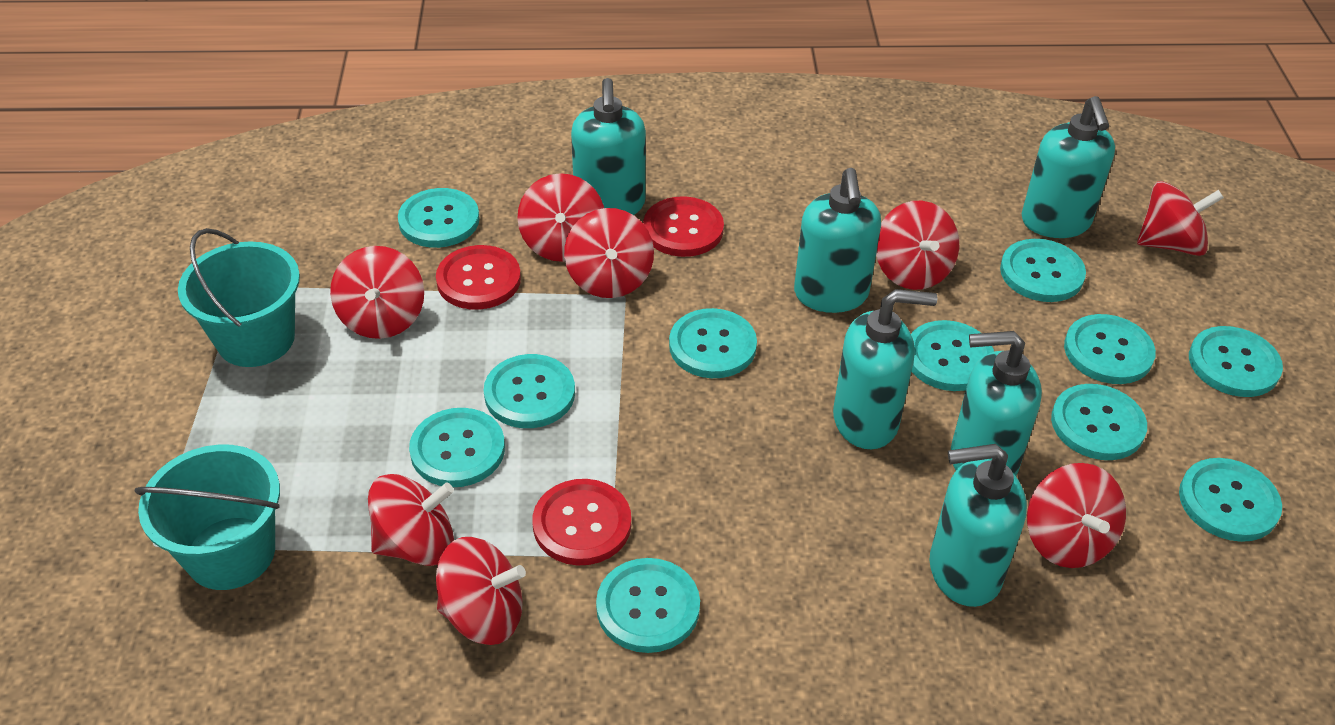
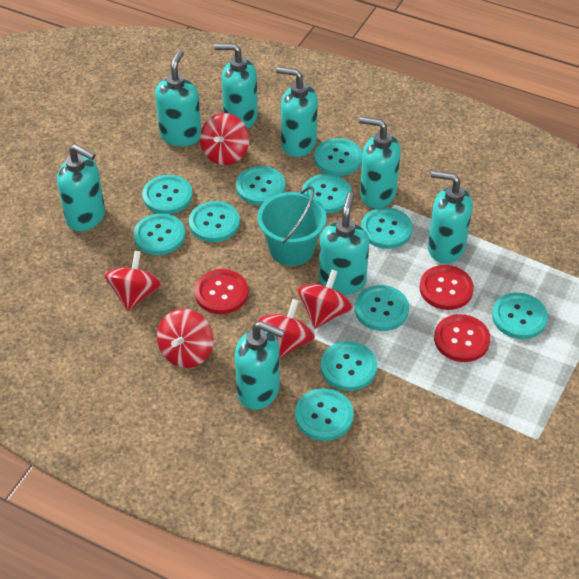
red spinning top: 8 -> 5
turquoise bucket: 2 -> 1
turquoise soap dispenser: 6 -> 8

